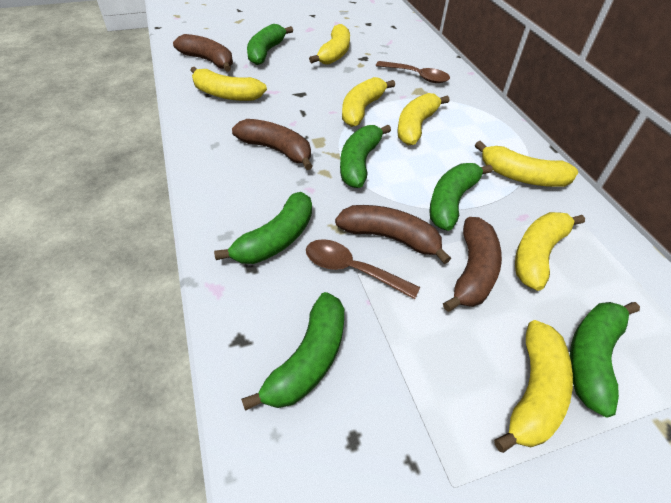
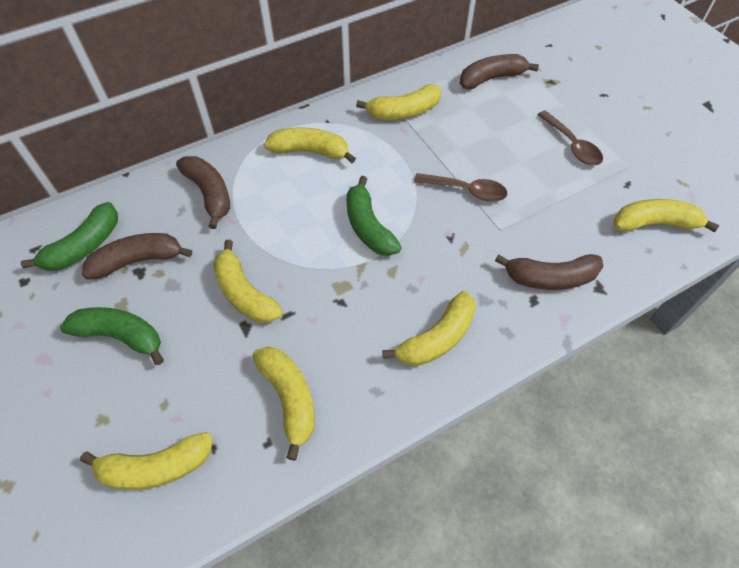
green banana: 6 -> 3

